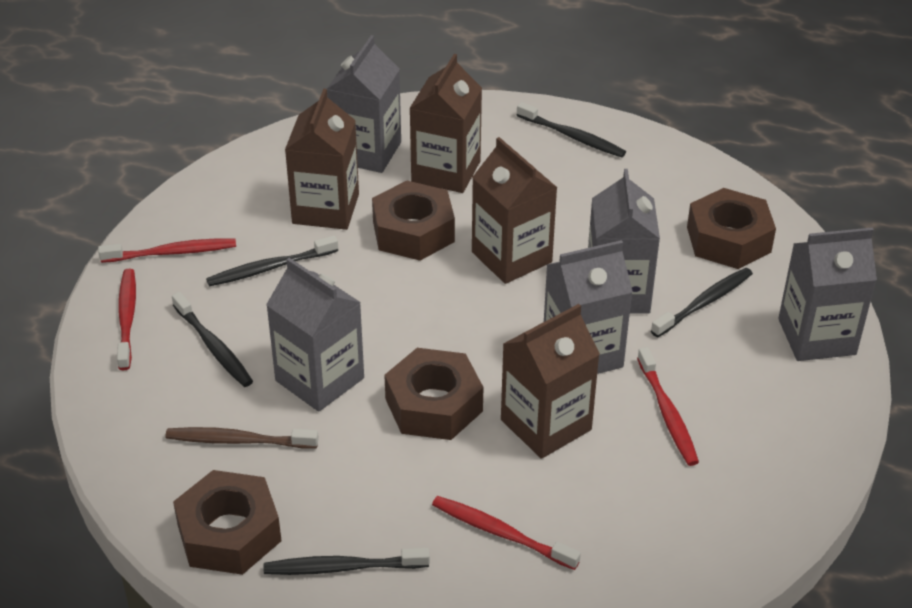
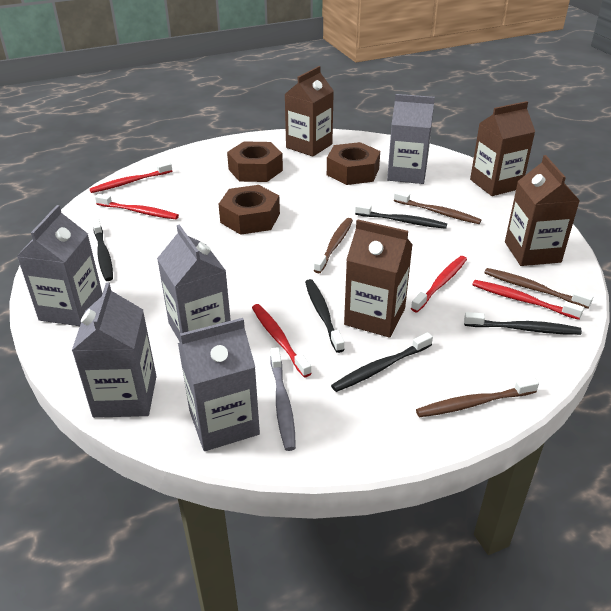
brown nut: 4 -> 3
brown toothbrush: 1 -> 4
grey toothbrush: 0 -> 1
red toothbrush: 4 -> 5

